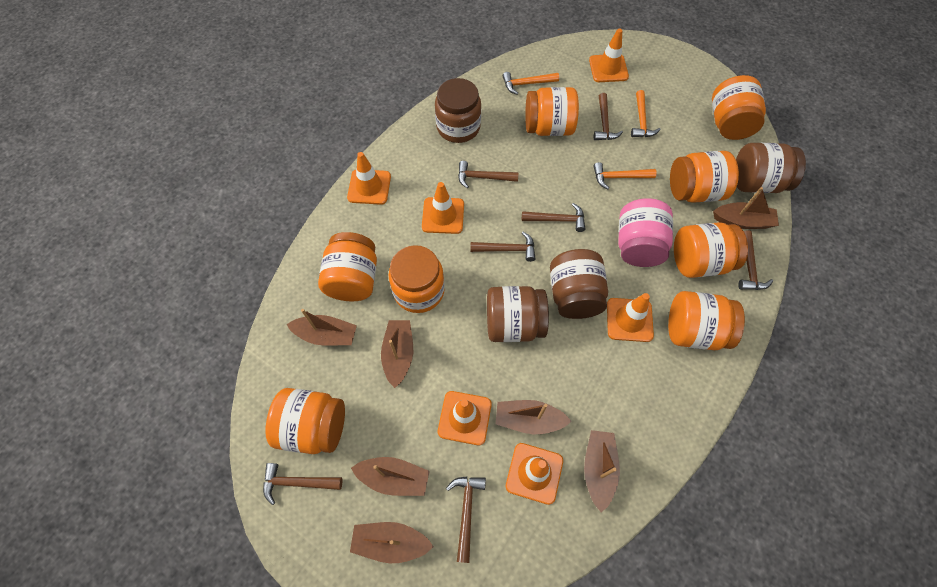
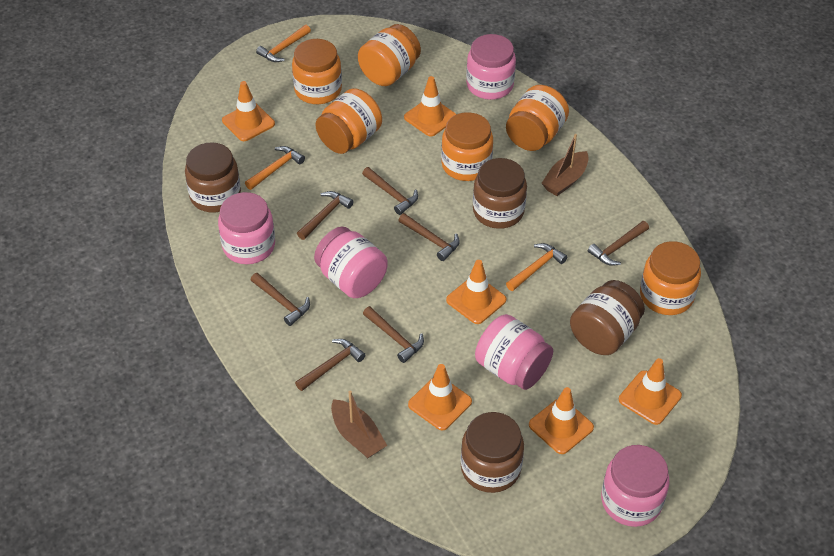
brown boat: 7 -> 2
orange jar: 8 -> 6
pink jar: 1 -> 5

